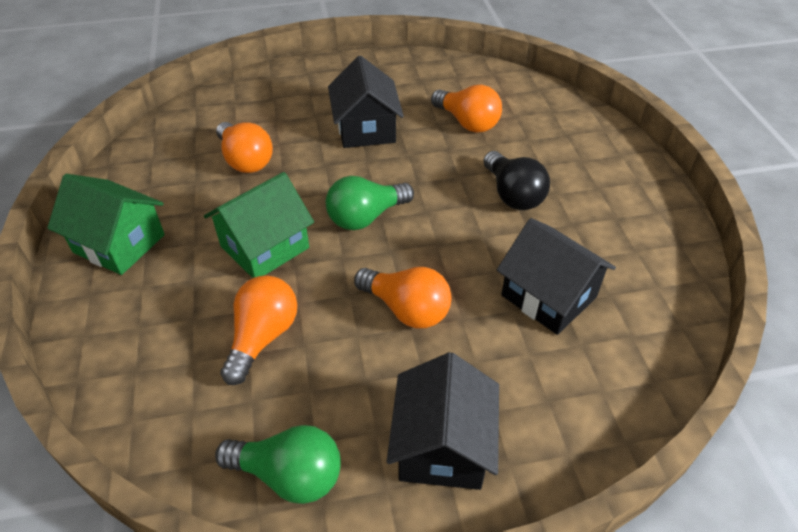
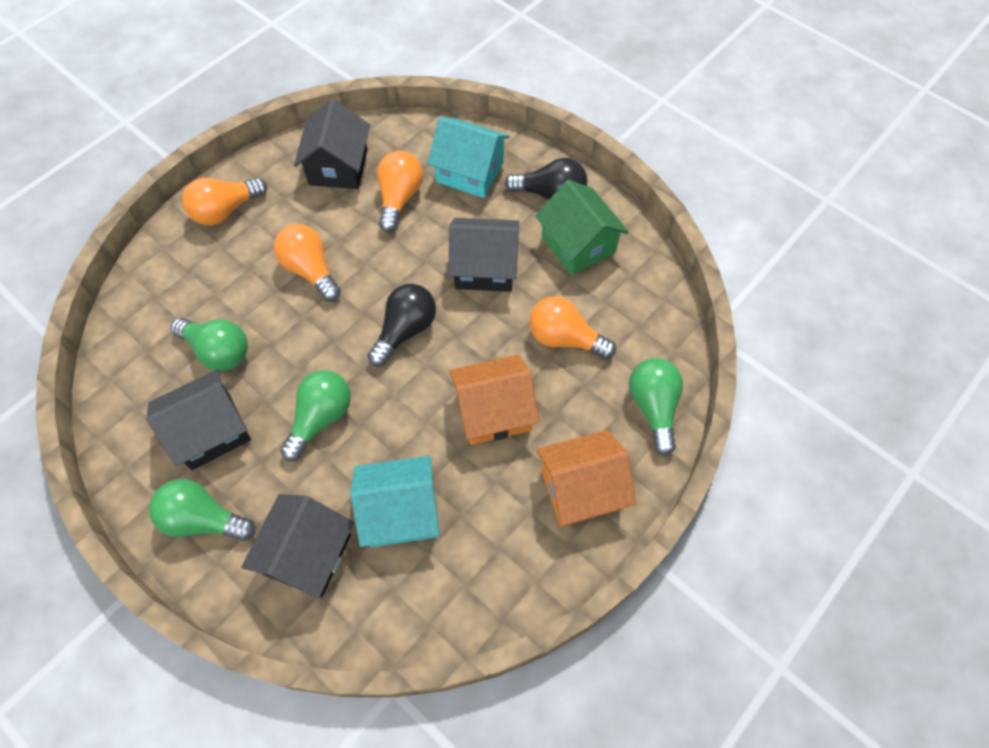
black house: 3 -> 4
black light bulb: 1 -> 2
green house: 2 -> 1
green light bulb: 2 -> 4
orange house: 0 -> 2
turquoise house: 0 -> 2

